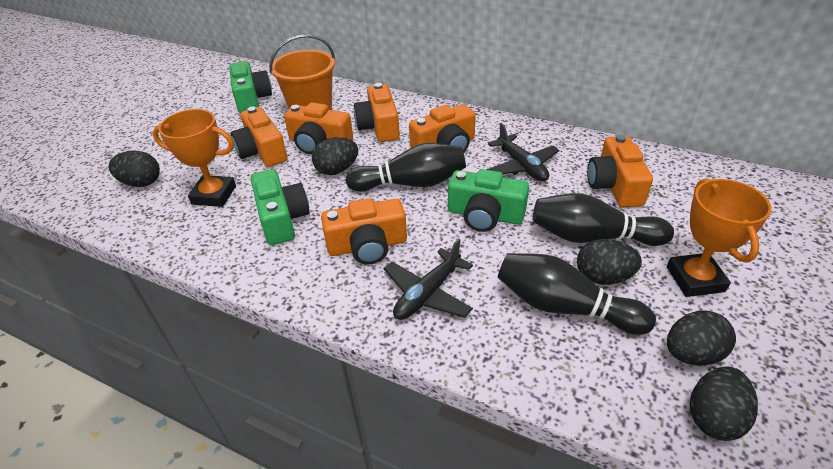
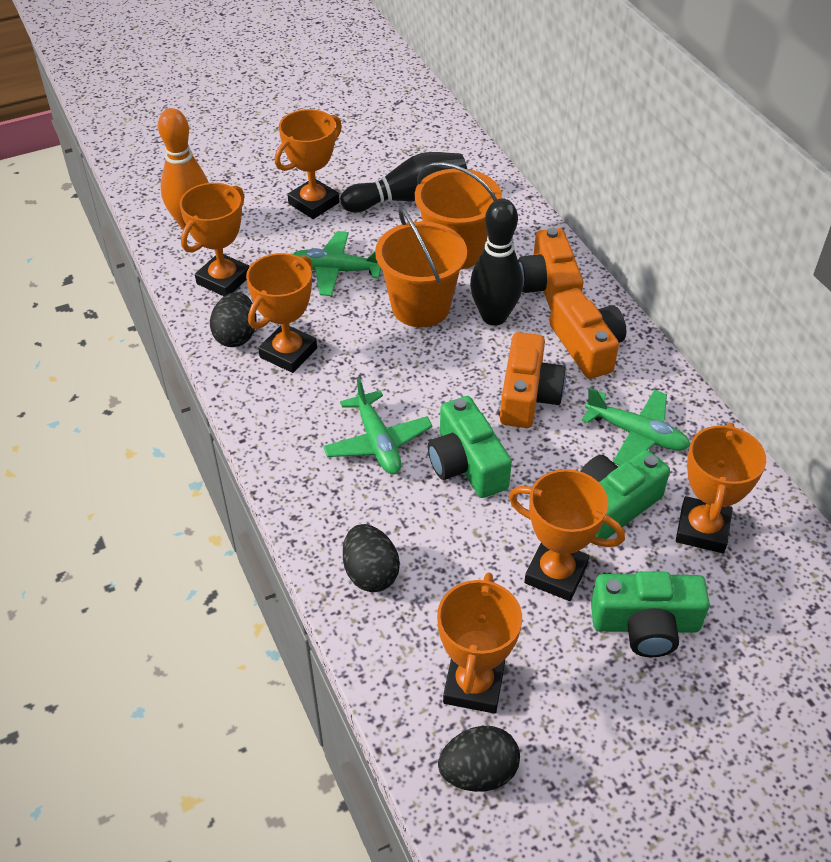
black bowling pin: 3 -> 2
black egg: 5 -> 3
black plane: 2 -> 0
green plane: 0 -> 3
orange bowling pin: 0 -> 1
orange bucket: 1 -> 2
orange camera: 6 -> 3
orange trophy: 2 -> 6

